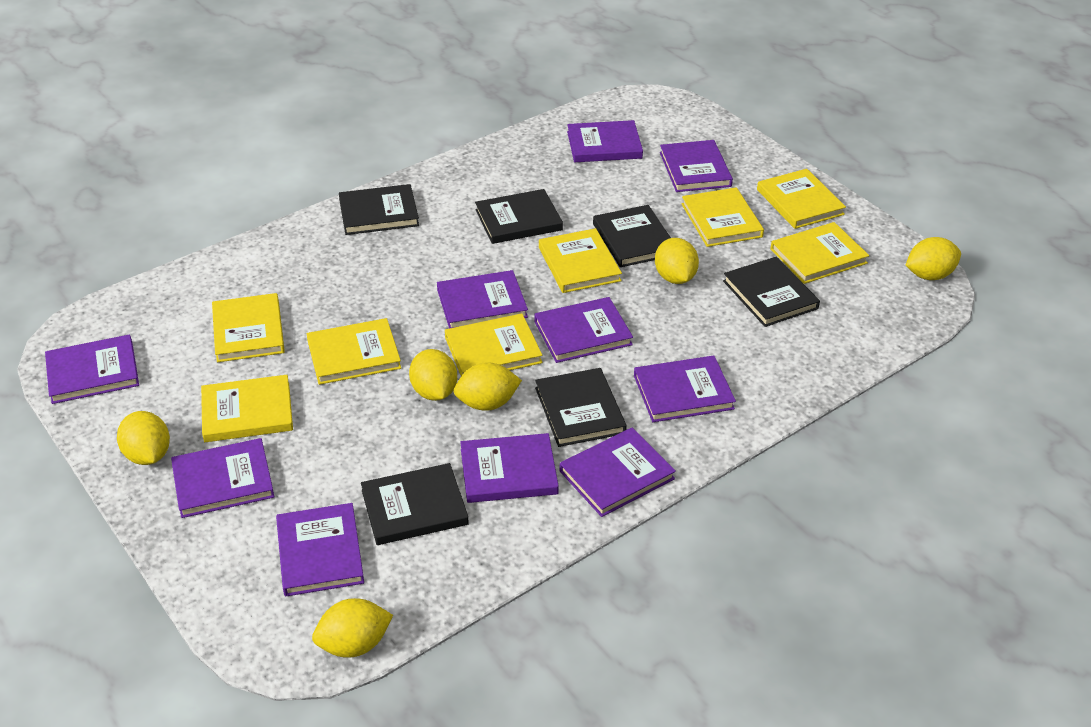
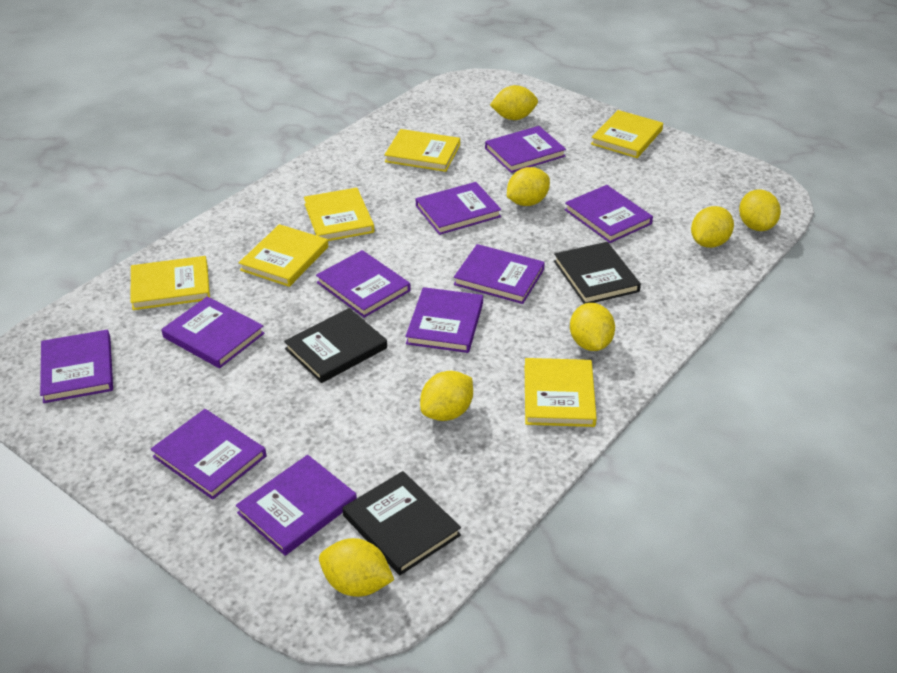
black book: 6 -> 3
yellow book: 8 -> 6
yellow lemon: 6 -> 7

